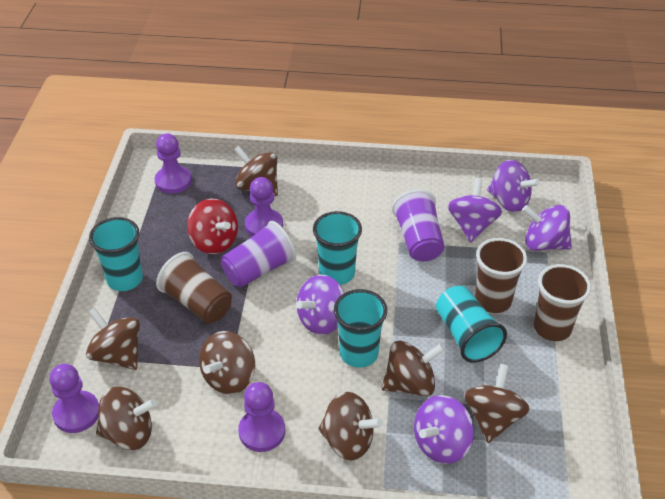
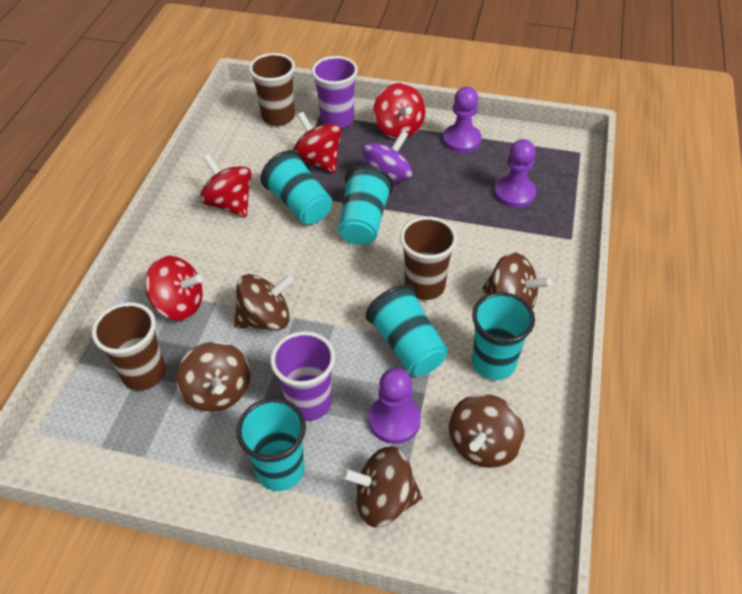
brown spinning top: 7 -> 5
purple pawn: 4 -> 3
purple spinning top: 5 -> 1
red spinning top: 1 -> 4
turquoise cup: 4 -> 5

